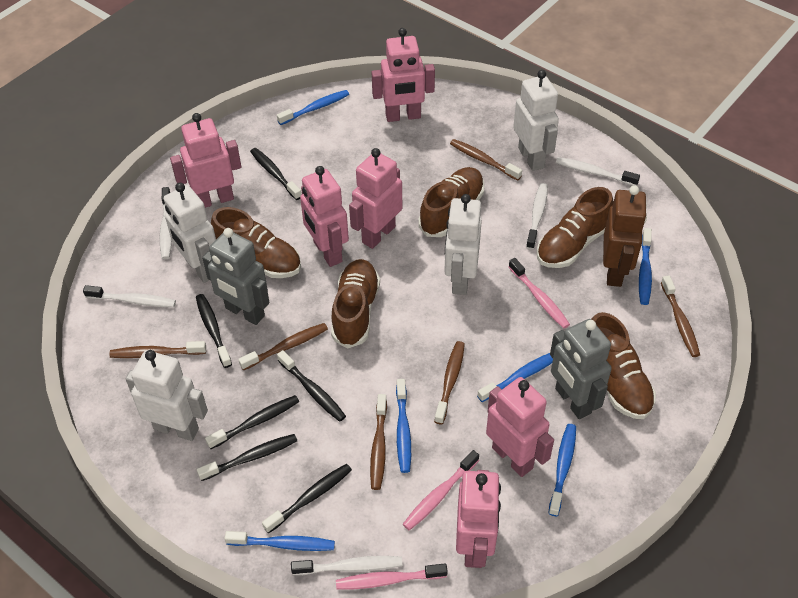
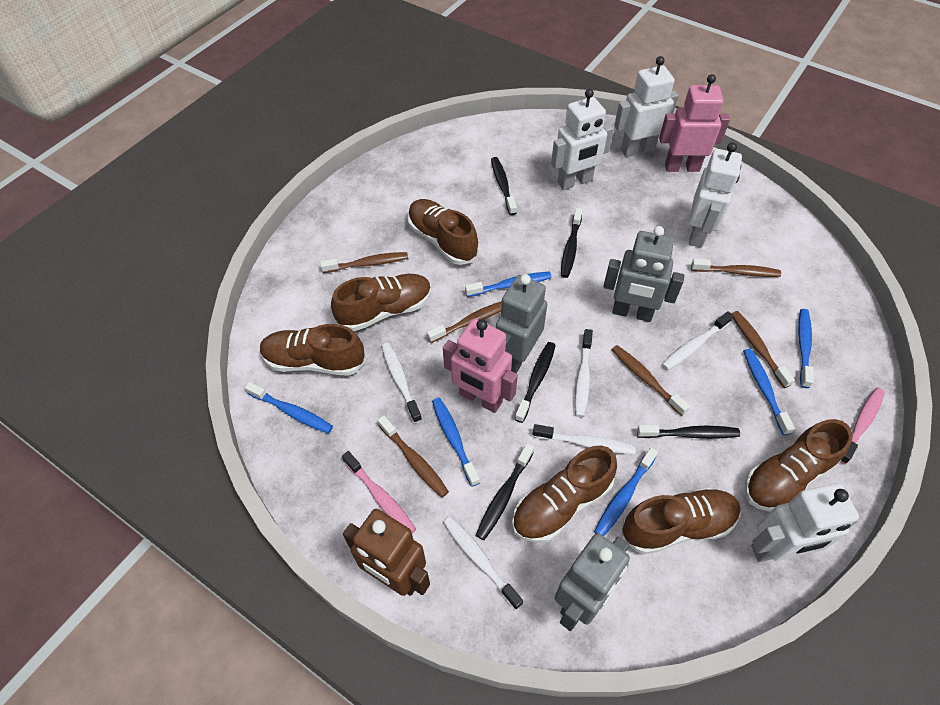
black toothbrush: 6 -> 5
brown shoe: 5 -> 6
grey robot: 2 -> 3
pink robot: 6 -> 2
pink toothbrush: 3 -> 2

